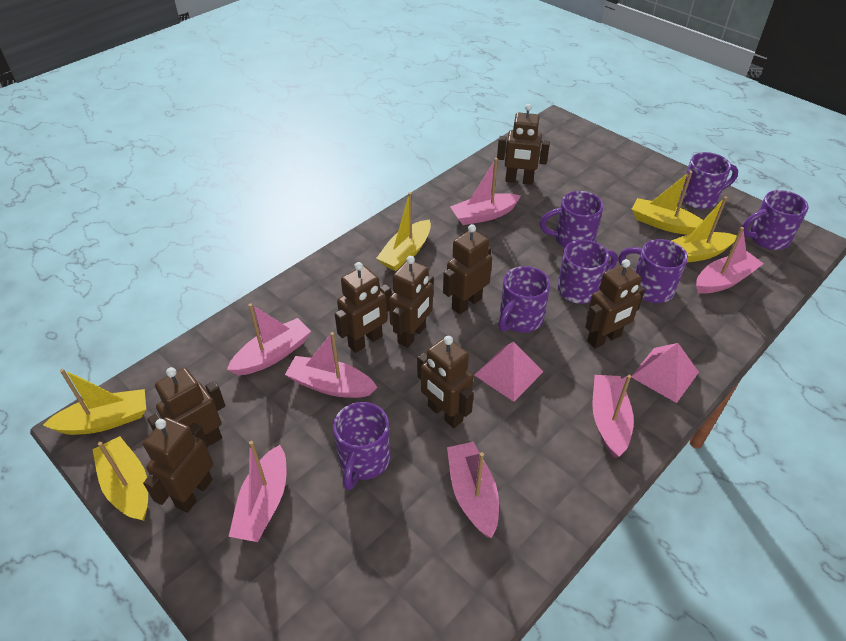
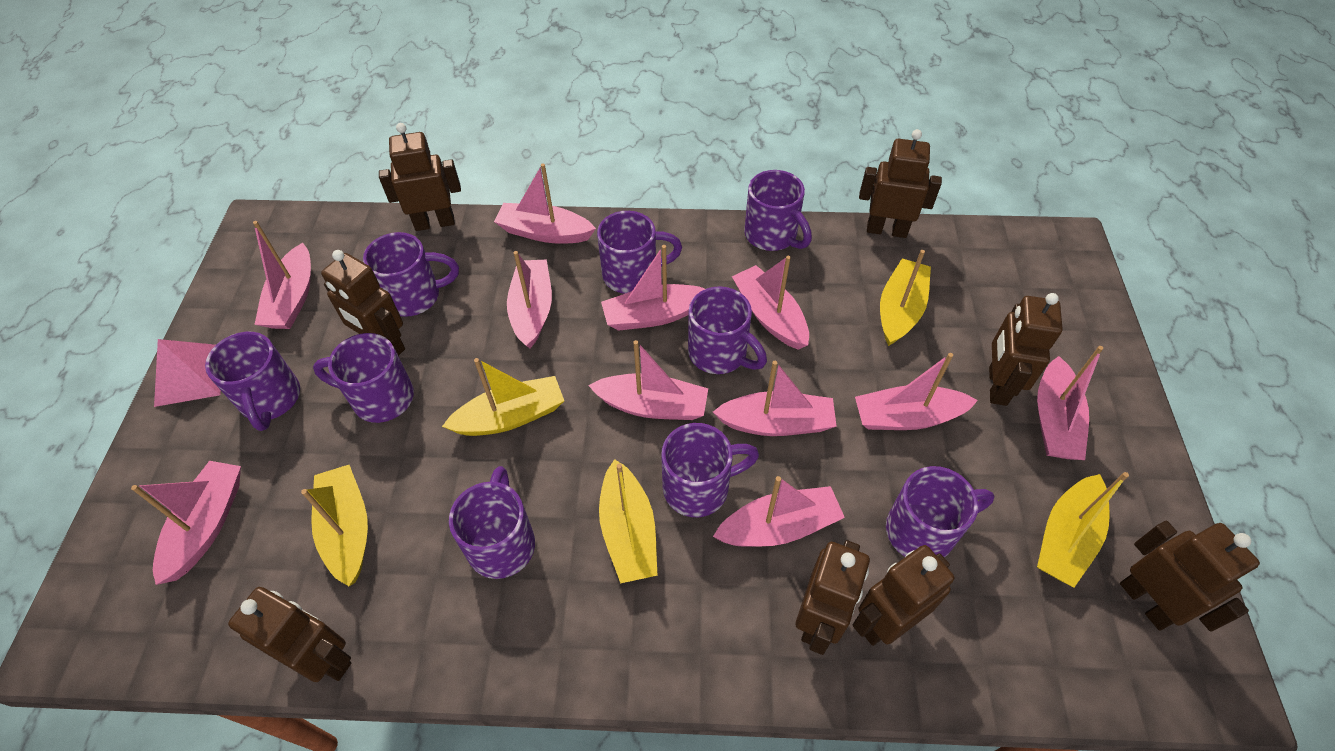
pink boat: 7 -> 11
pink pyramid: 2 -> 1
purple mug: 7 -> 9

